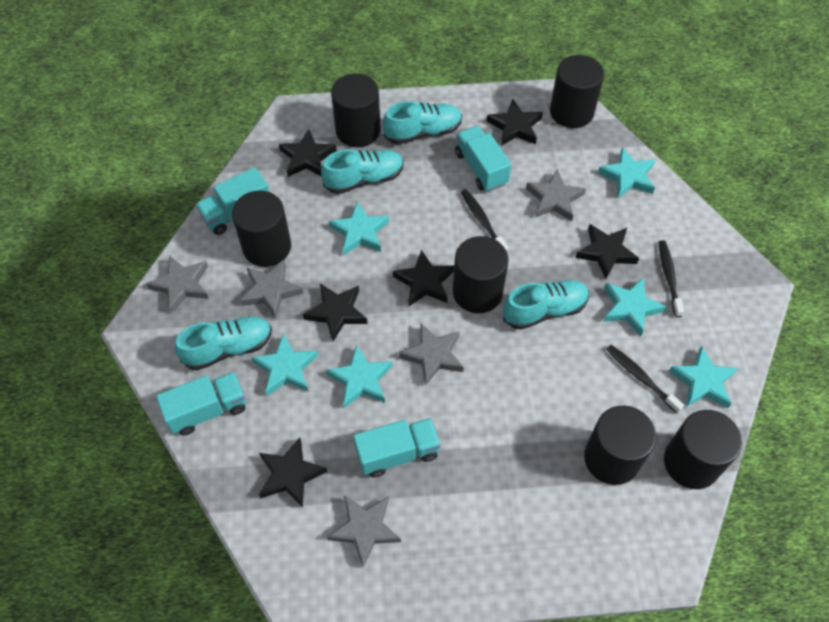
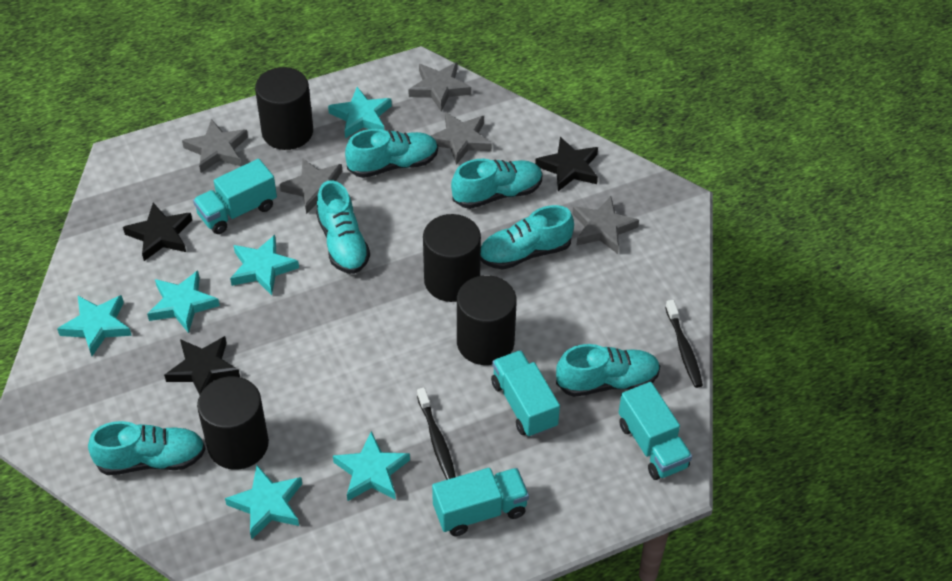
black cylinder: 6 -> 4
black star: 6 -> 3
black toothbrush: 3 -> 2
turquoise shoe: 4 -> 6

